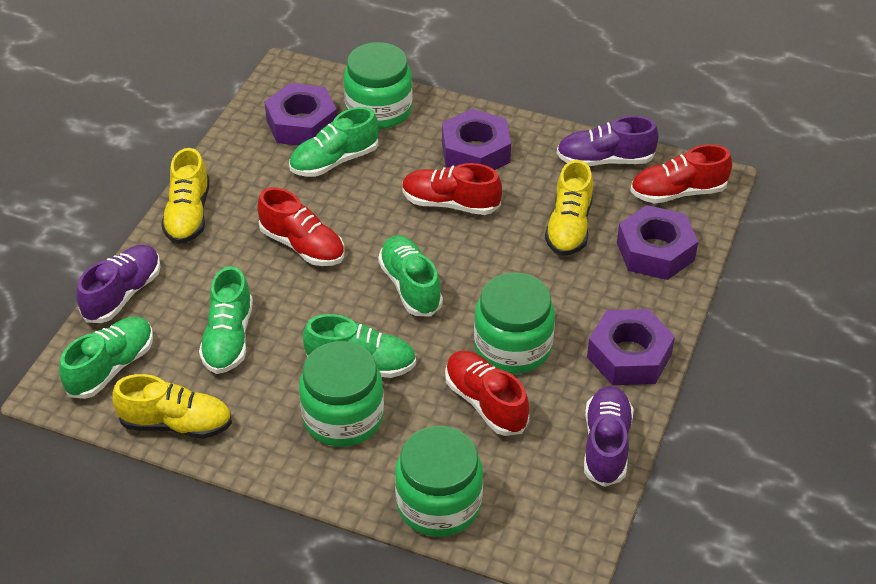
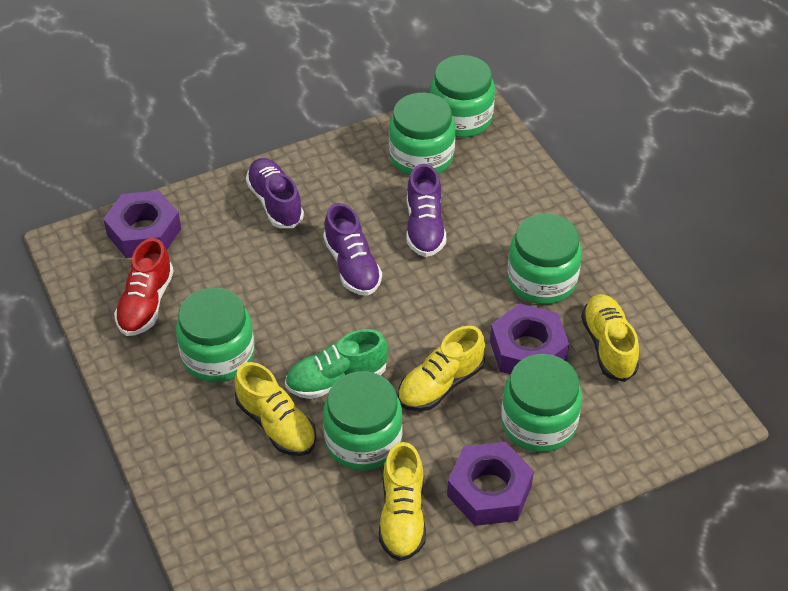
green jar: 4 -> 6
green shoe: 5 -> 1
purple nut: 4 -> 3
red shoe: 4 -> 1
yellow shoe: 3 -> 4

